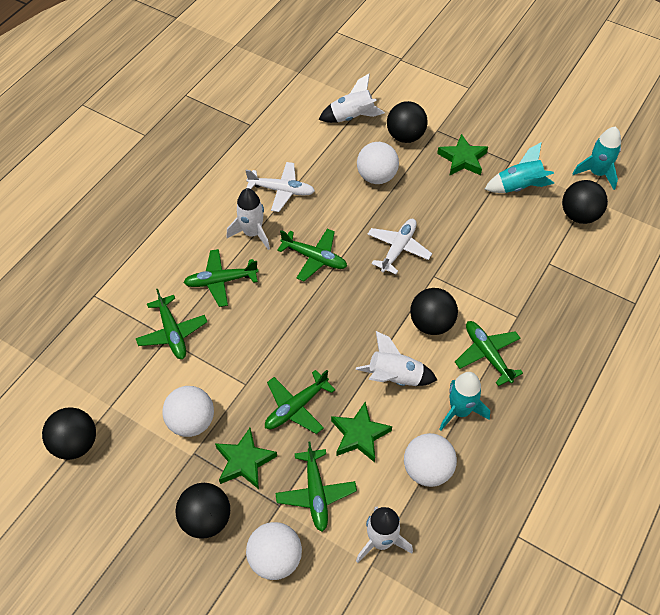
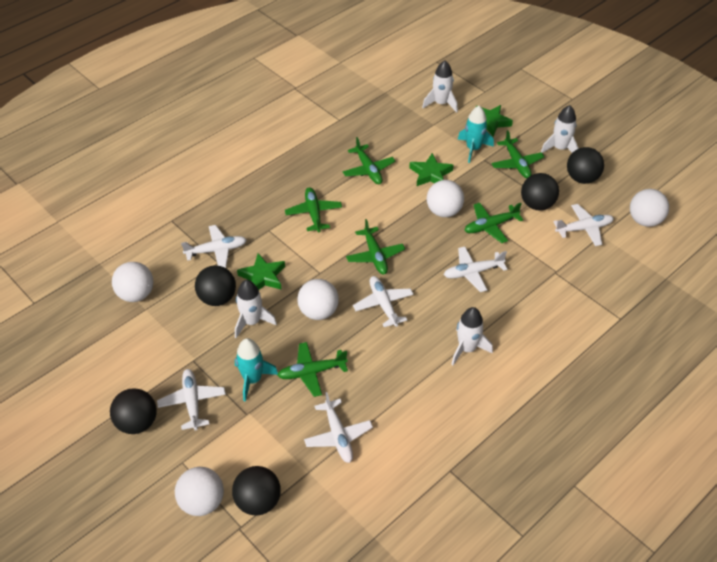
turquoise rocket: 3 -> 2
white ball: 4 -> 5
white plane: 2 -> 6

